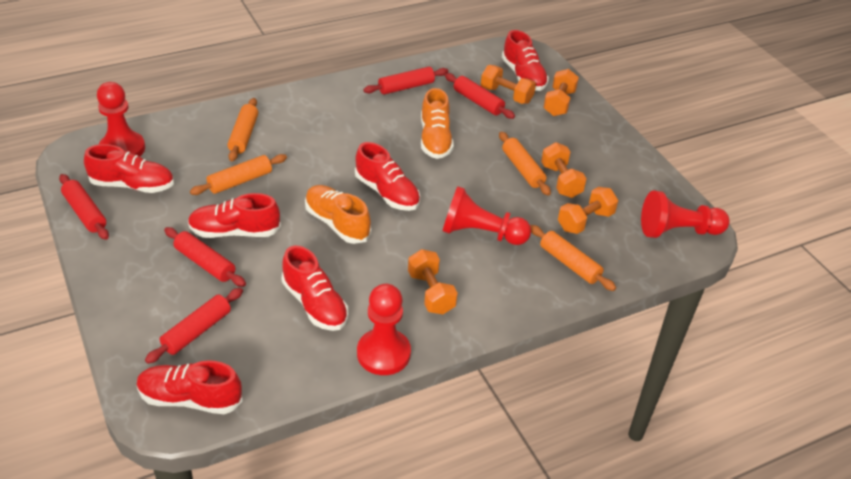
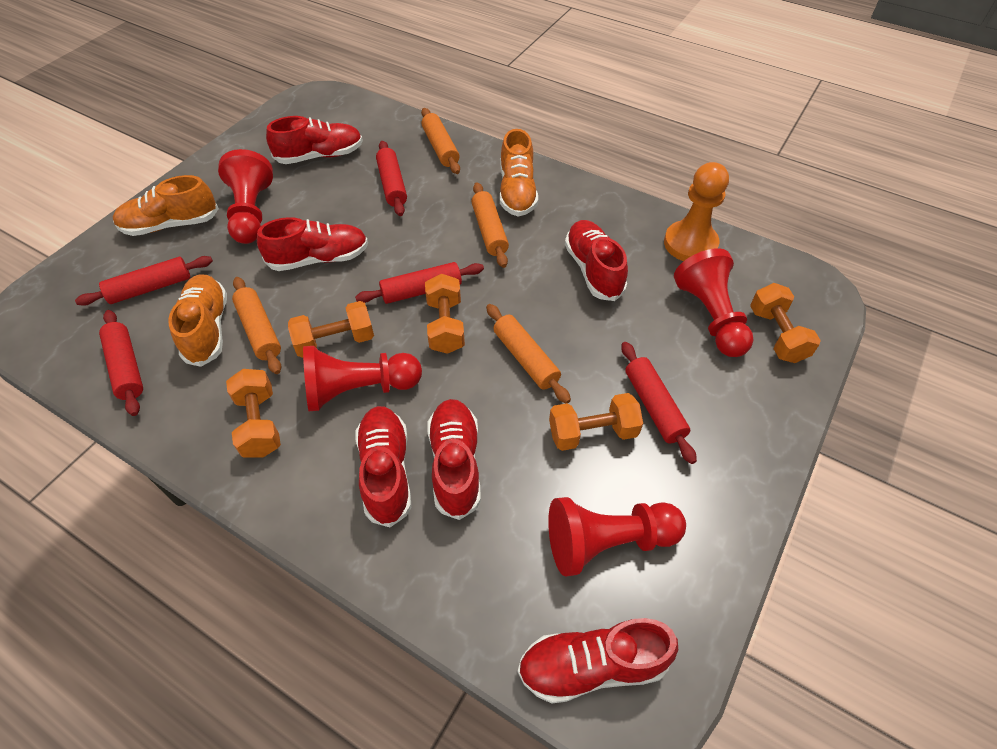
orange pawn: 0 -> 1
orange shoe: 2 -> 3

